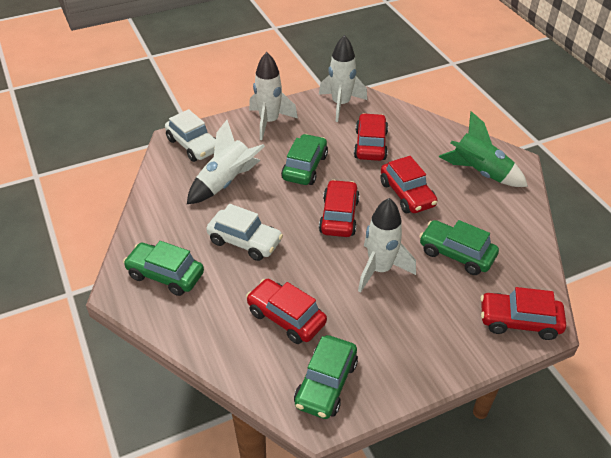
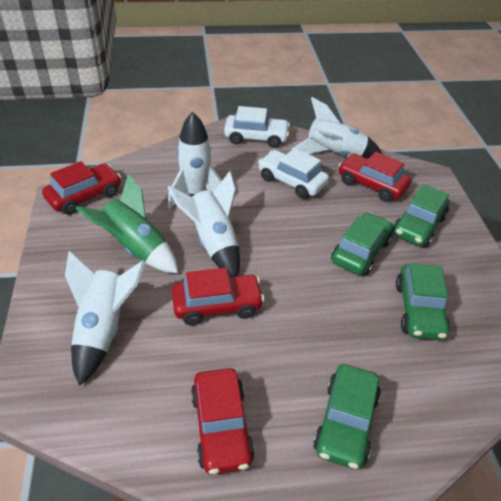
red car: 5 -> 4

